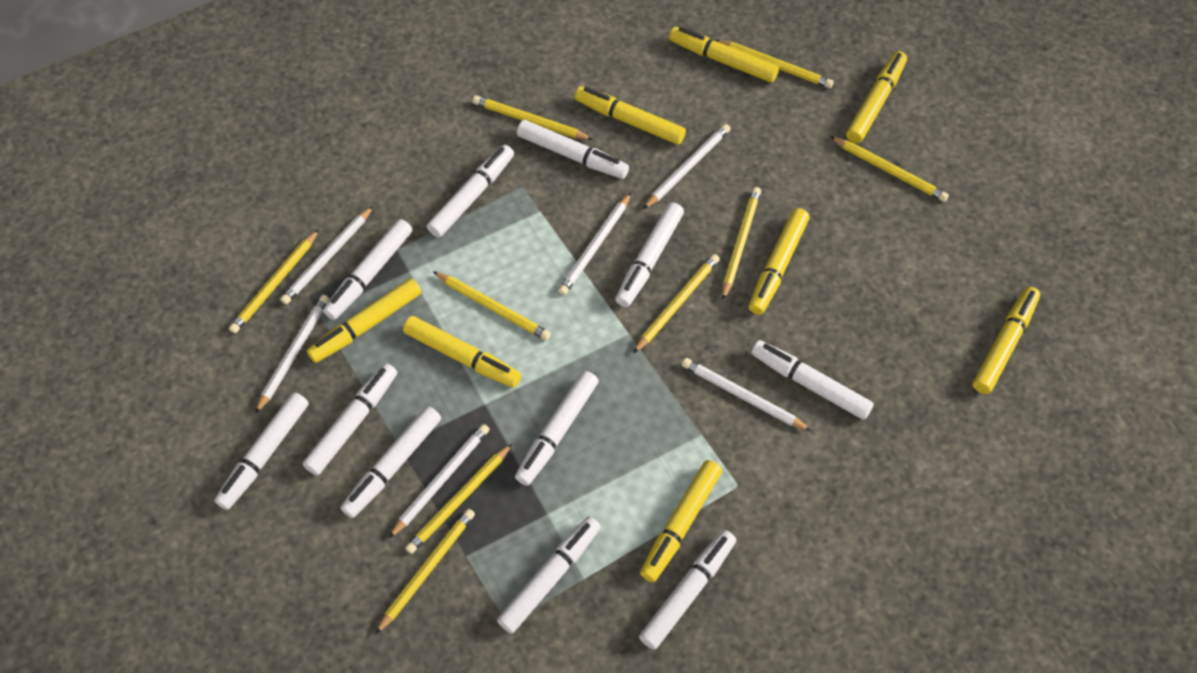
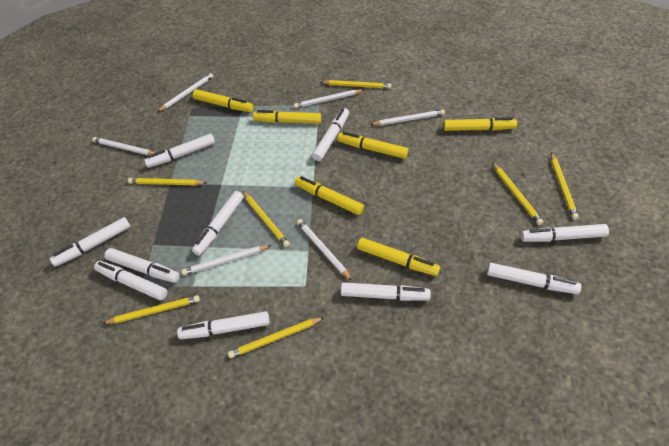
white marker: 11 -> 10
yellow marker: 8 -> 6
yellow pencil: 9 -> 7

